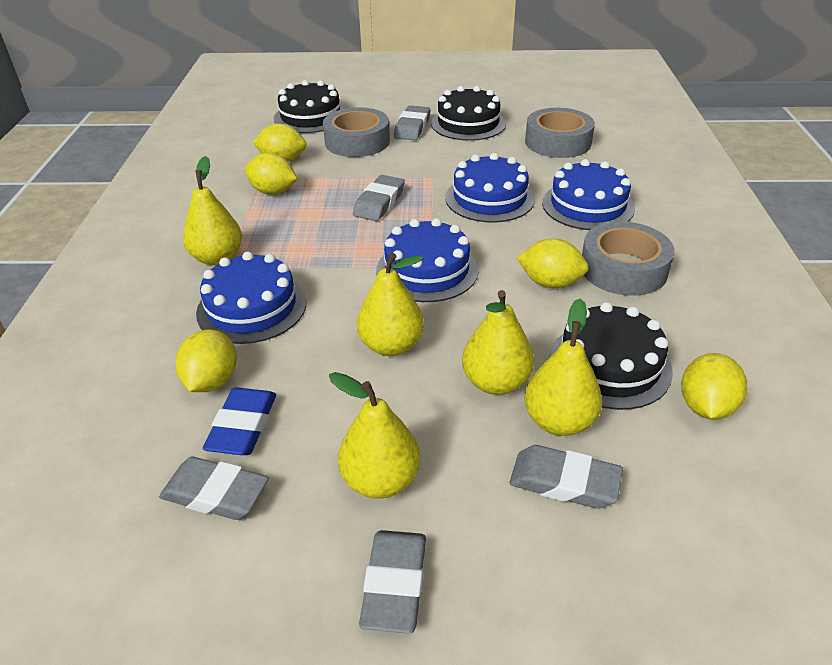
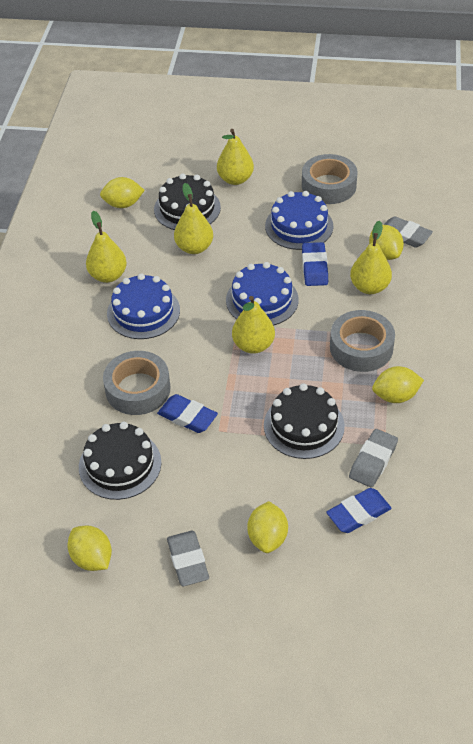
blue cake: 4 -> 3
blue eraser: 1 -> 3
grey eraser: 5 -> 3

